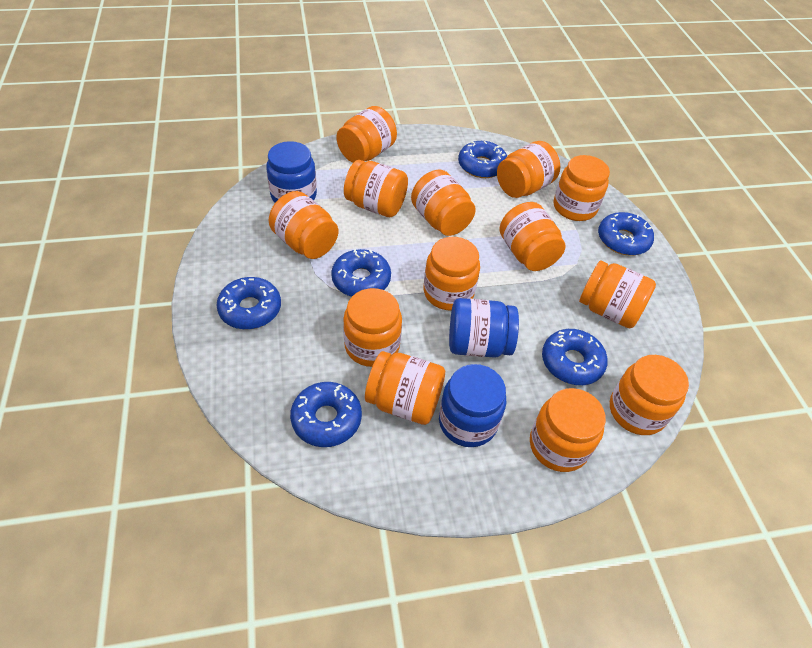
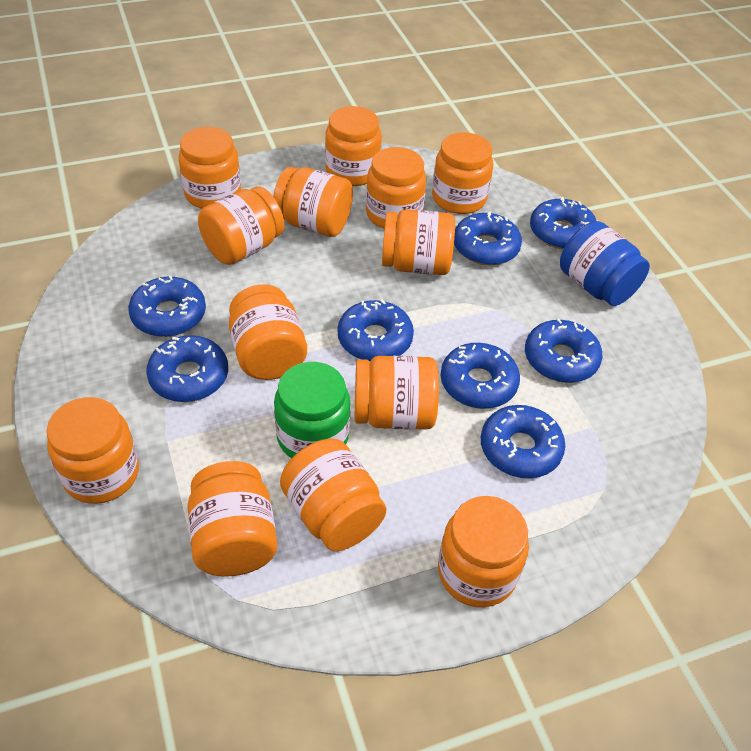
blue donut: 6 -> 8
blue jar: 3 -> 1
green jar: 0 -> 1

